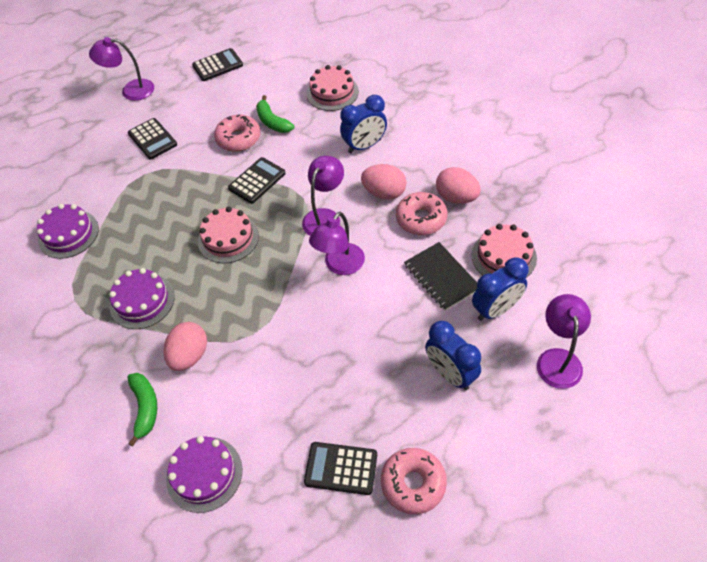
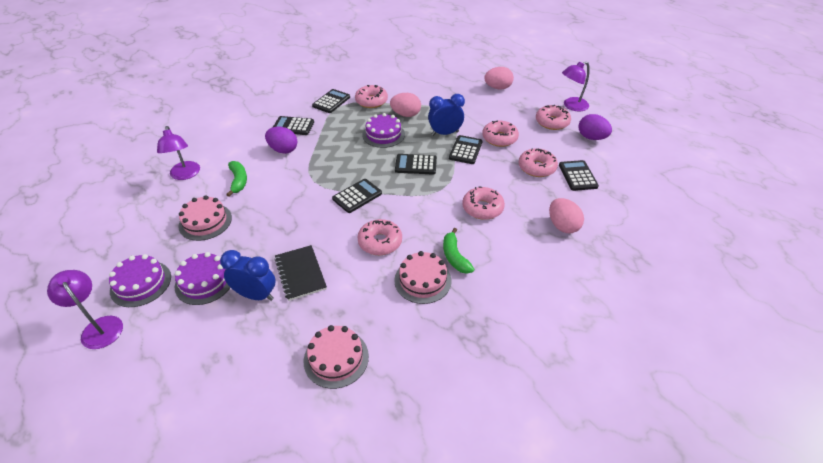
black calculator: 4 -> 6
blue clock: 3 -> 2
pink donut: 3 -> 6
purple egg: 0 -> 2
purple lamp: 4 -> 3

